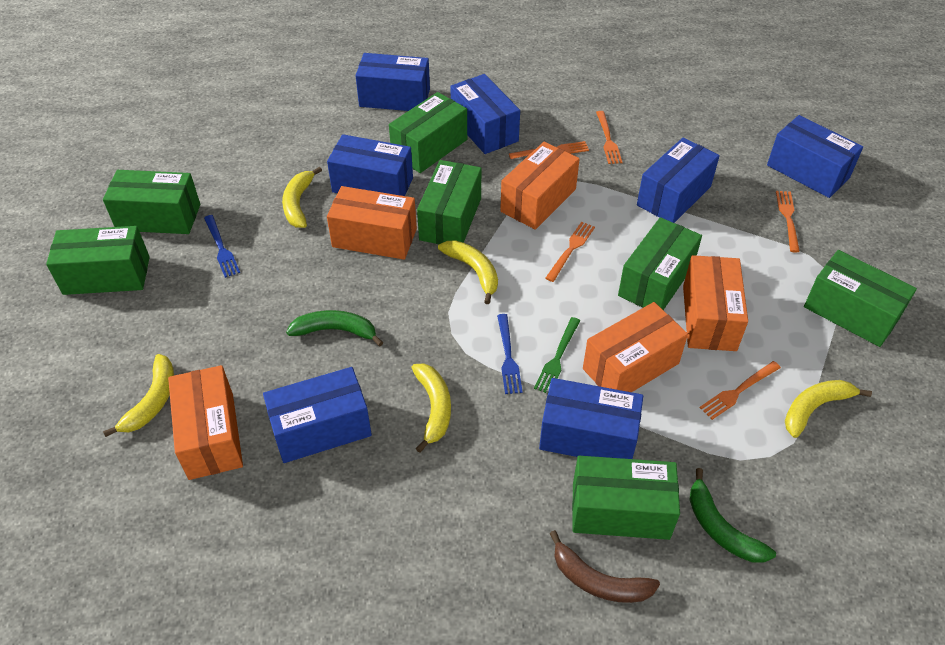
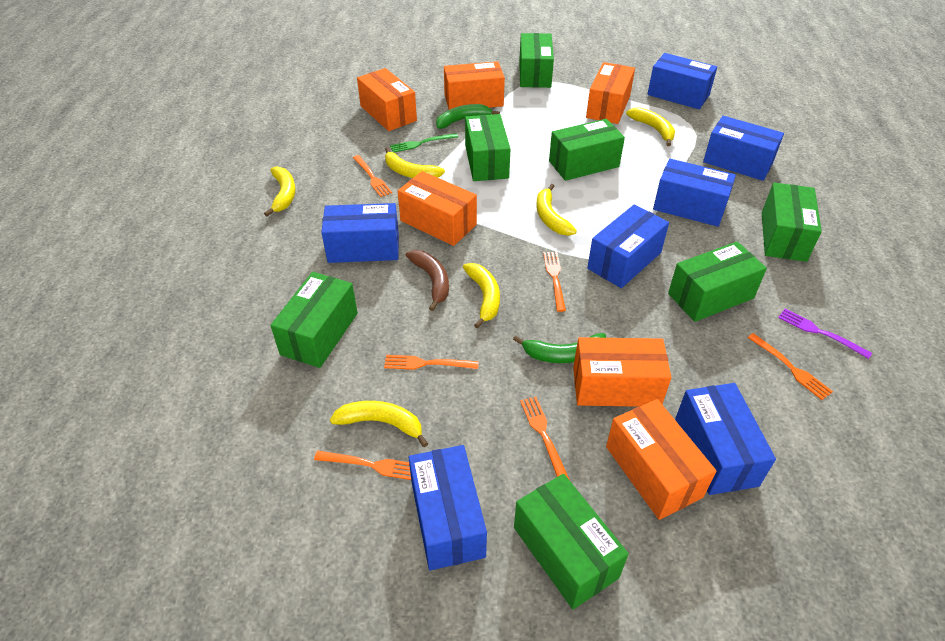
blue fork: 2 -> 0
orange box: 5 -> 6
orange fork: 5 -> 6
purple fork: 0 -> 1
yellow banana: 5 -> 6

